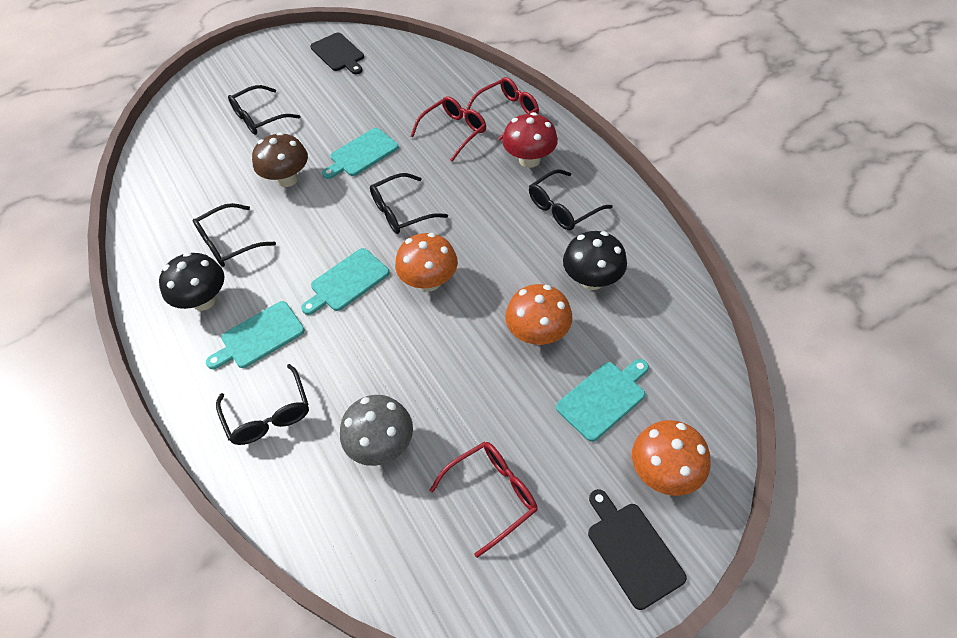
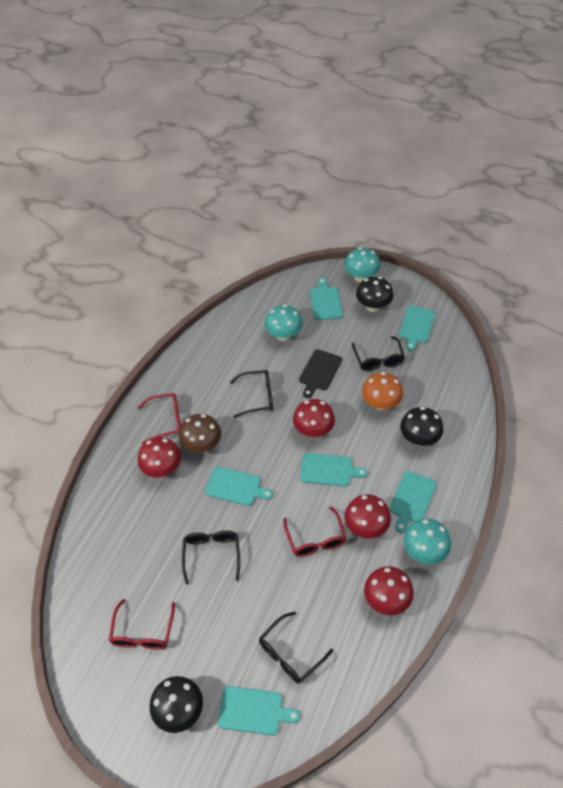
black cutting board: 2 -> 1
black glasses: 5 -> 4
black mushroom: 2 -> 3
grey mushroom: 1 -> 0
orange mushroom: 3 -> 1
red mushroom: 1 -> 4
turquoise cutting board: 4 -> 6
turquoise mushroom: 0 -> 3

